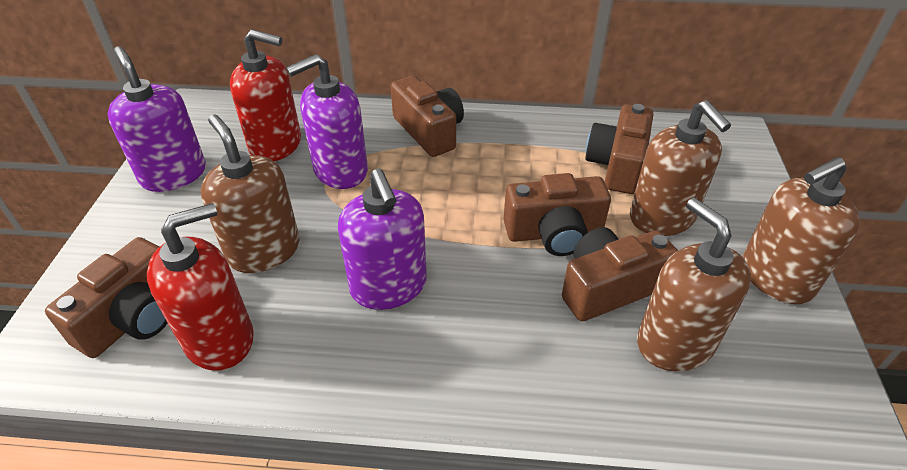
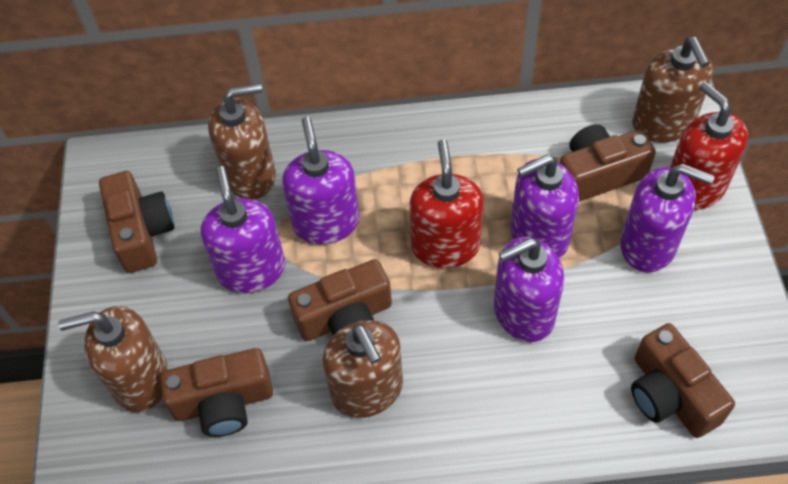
purple soap dispenser: 3 -> 5

